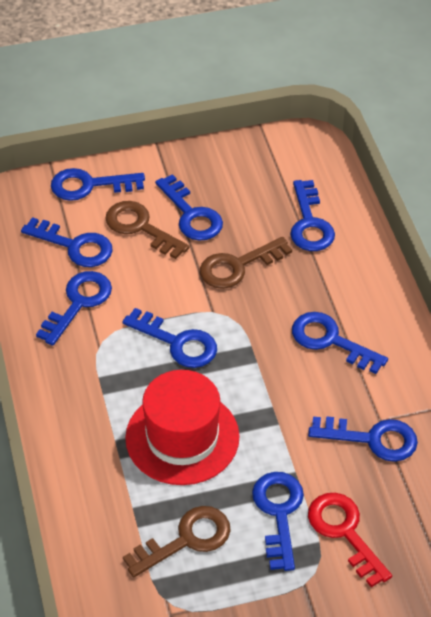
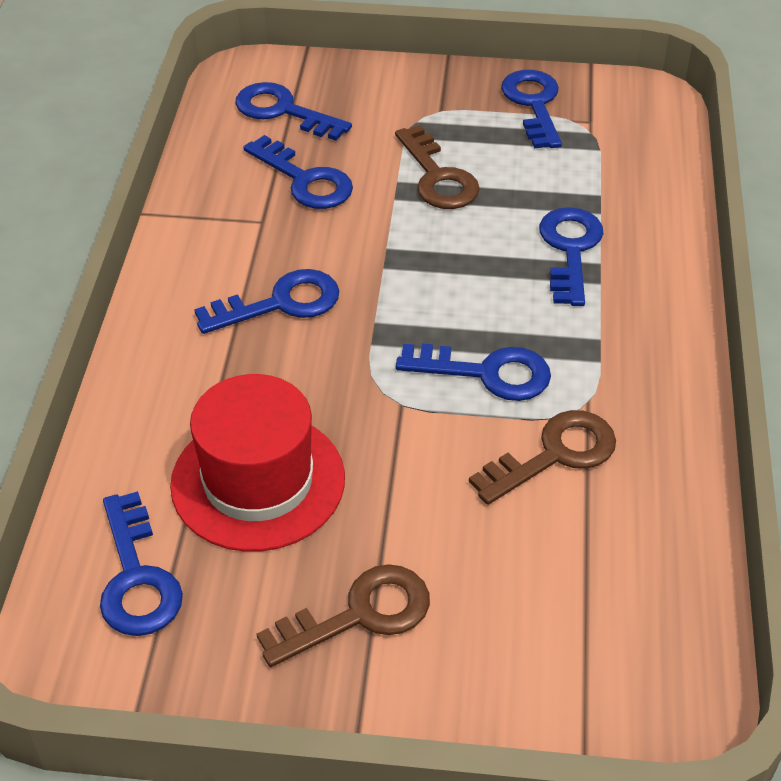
blue key: 9 -> 7
red key: 1 -> 0

